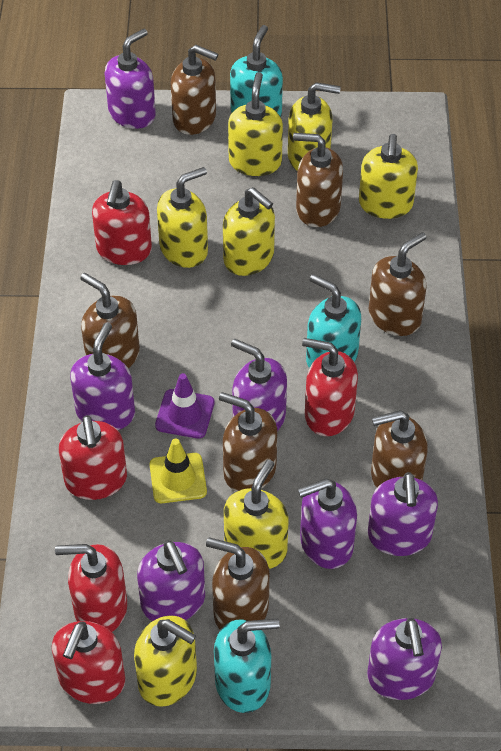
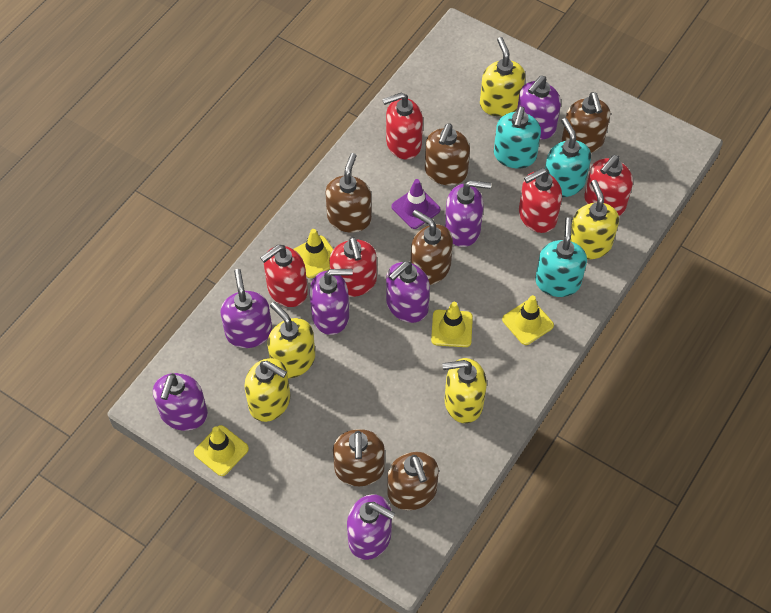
brown soap dispenser: 7 -> 6
yellow soap dispenser: 7 -> 5
yellow traffic cone: 1 -> 4

